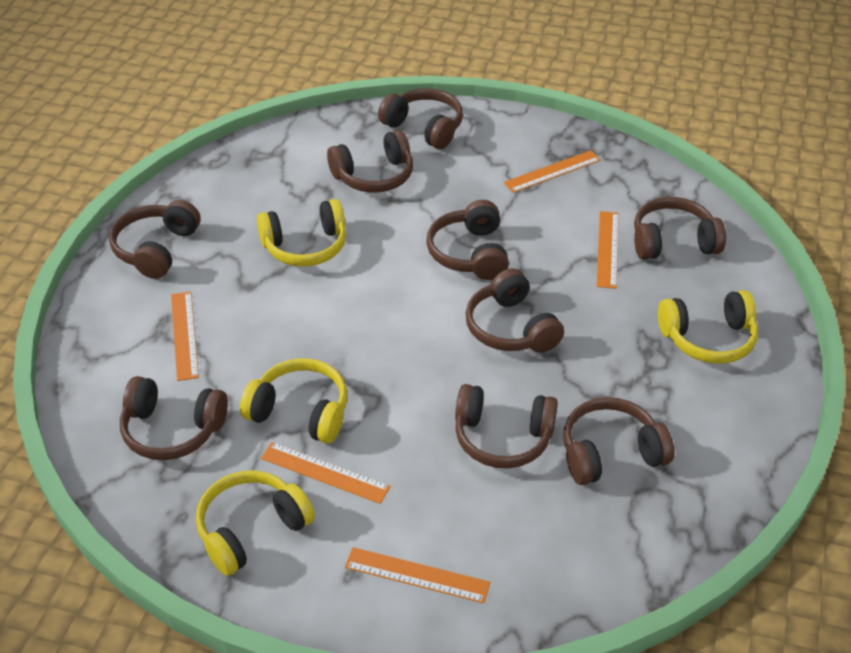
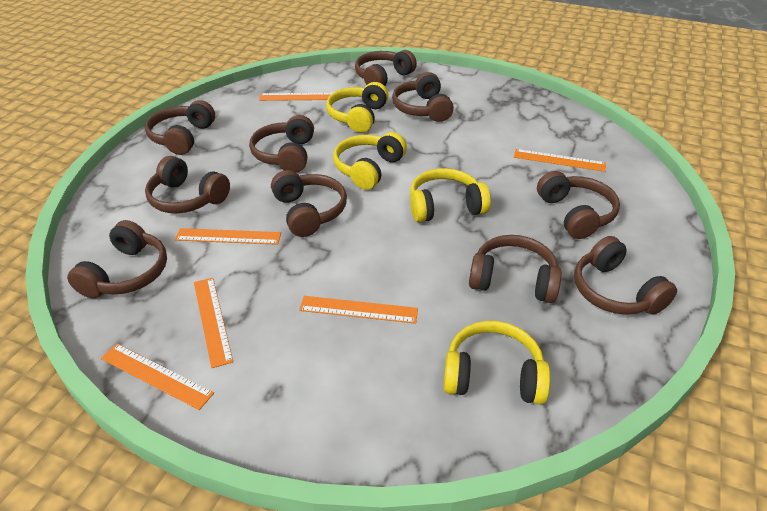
brown headphones: 9 -> 10
orange ruler: 5 -> 6

